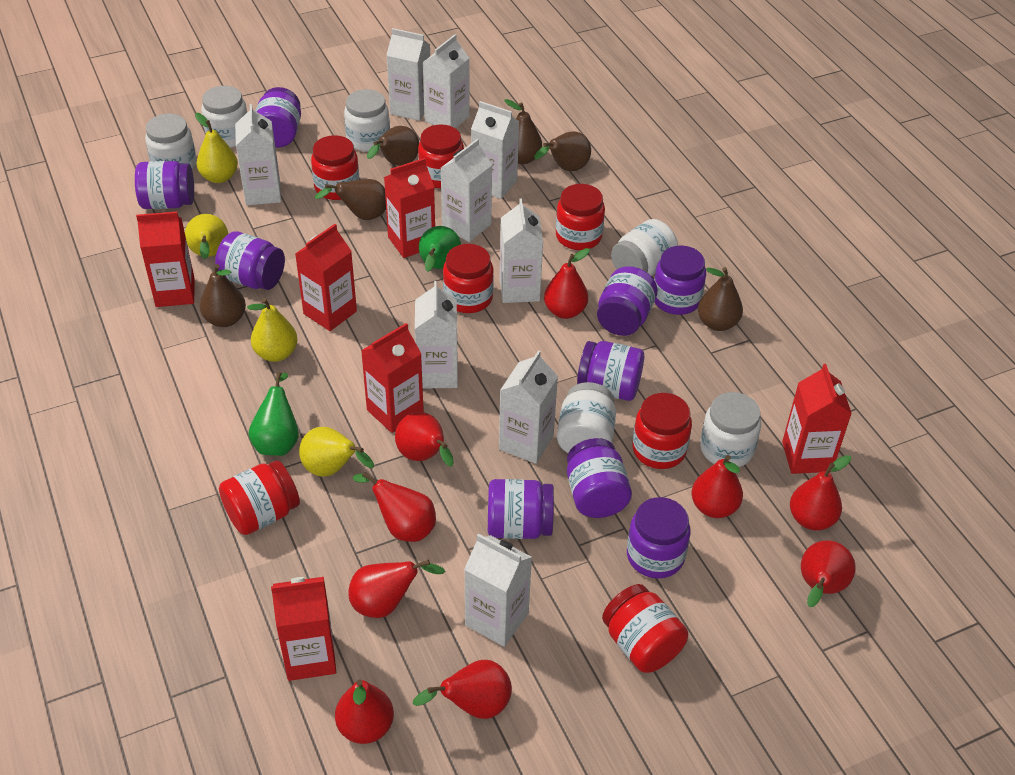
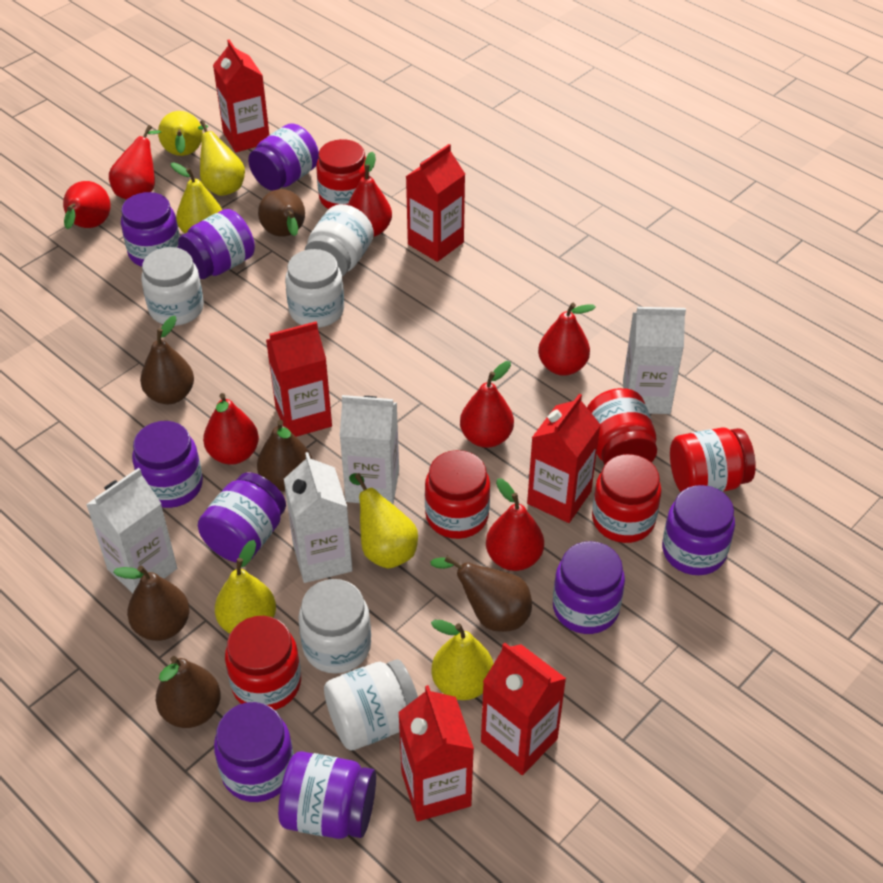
green pear: 2 -> 0
red jar: 7 -> 6
red pear: 9 -> 7
white carton: 9 -> 4
white jar: 6 -> 5
yellow pear: 4 -> 6

